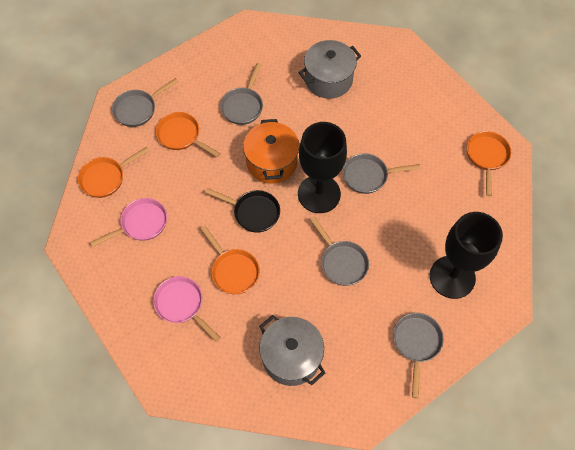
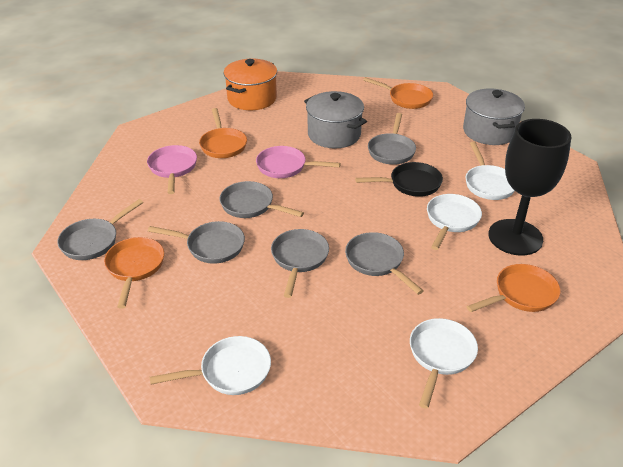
black goblet: 2 -> 1
grey pan: 5 -> 6
white pan: 0 -> 4

